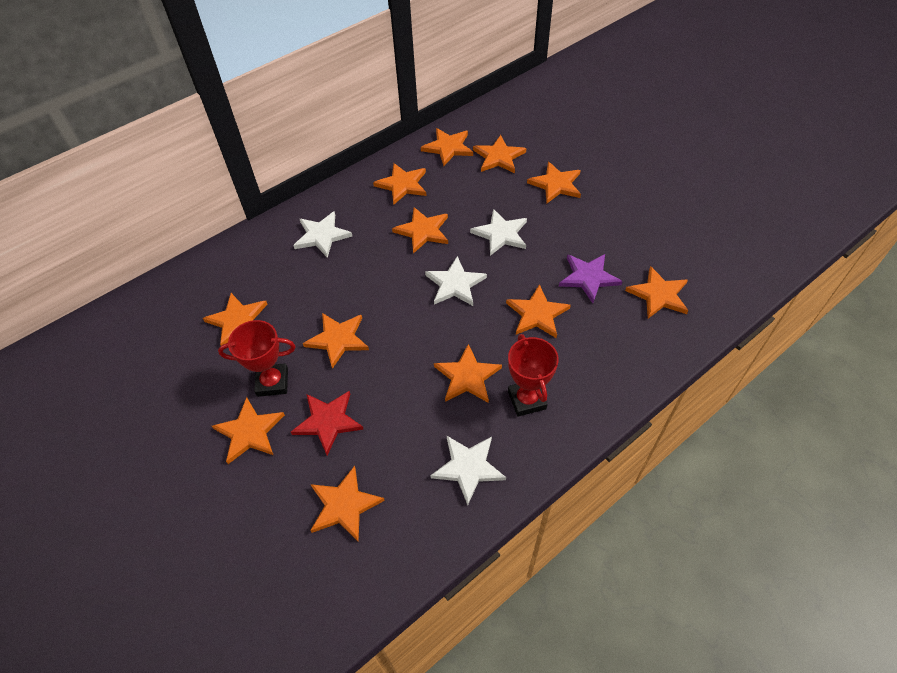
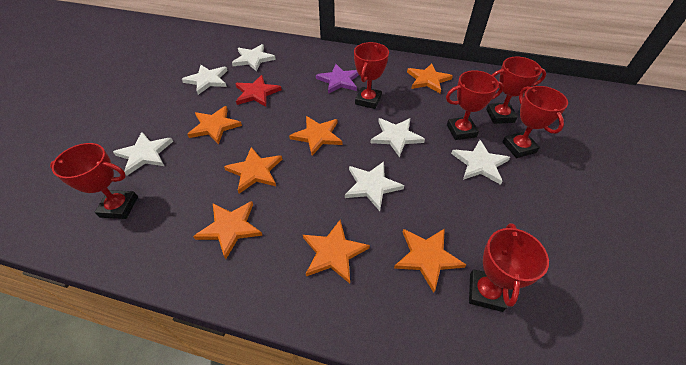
orange star: 12 -> 7
red trophy: 2 -> 6
white star: 4 -> 6

